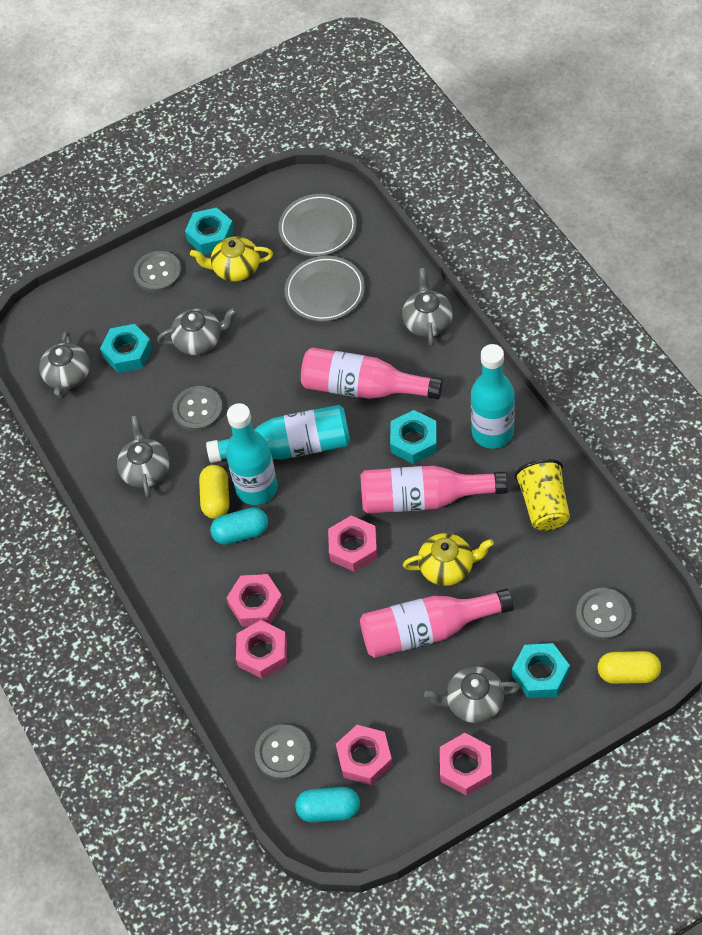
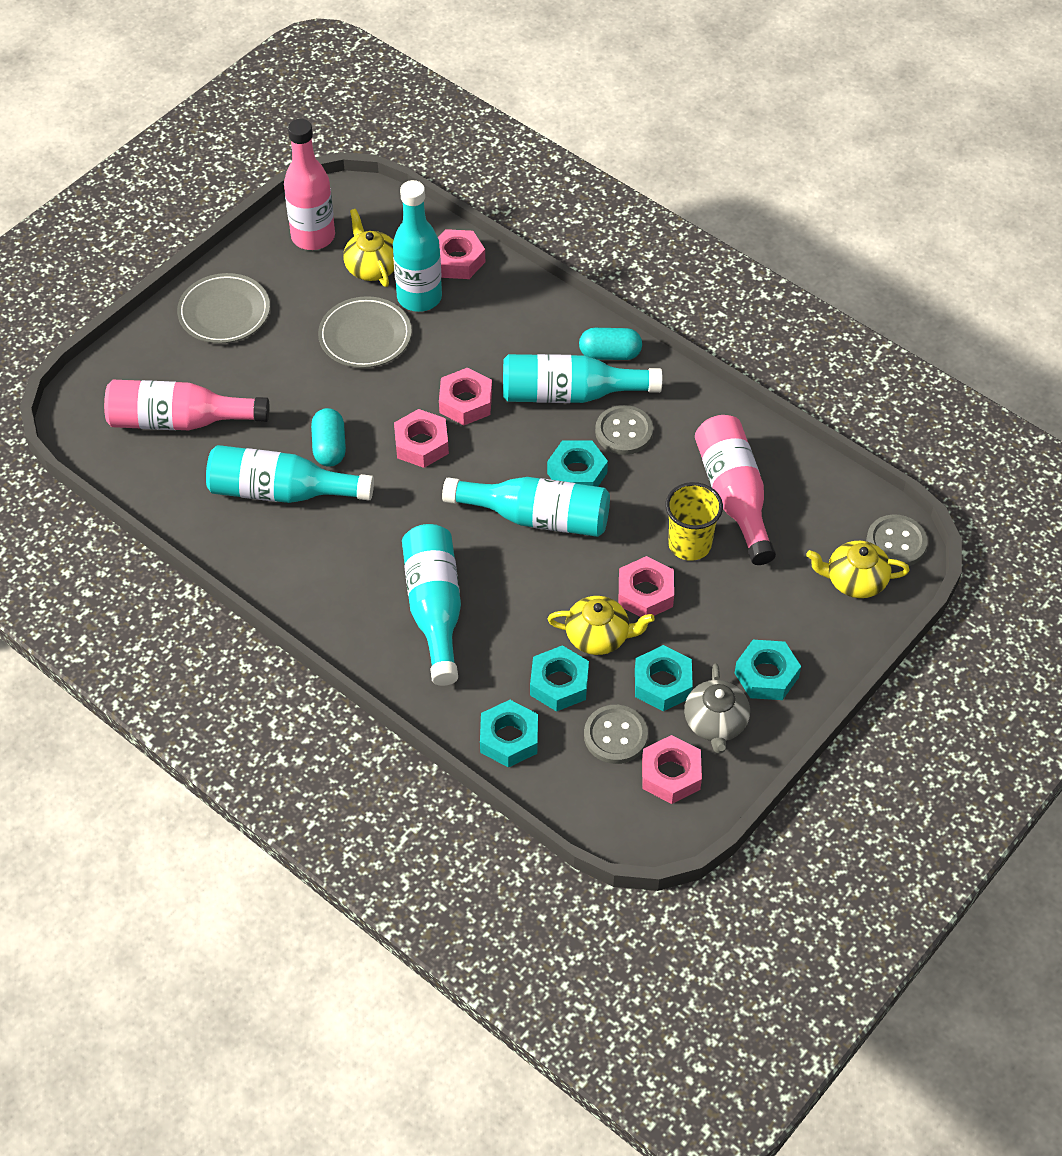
grey button: 4 -> 3
grey teapot: 5 -> 1
turquoise bottle: 3 -> 5
turquoise nut: 4 -> 5
yellow capsule: 2 -> 0
yellow teapot: 2 -> 3

